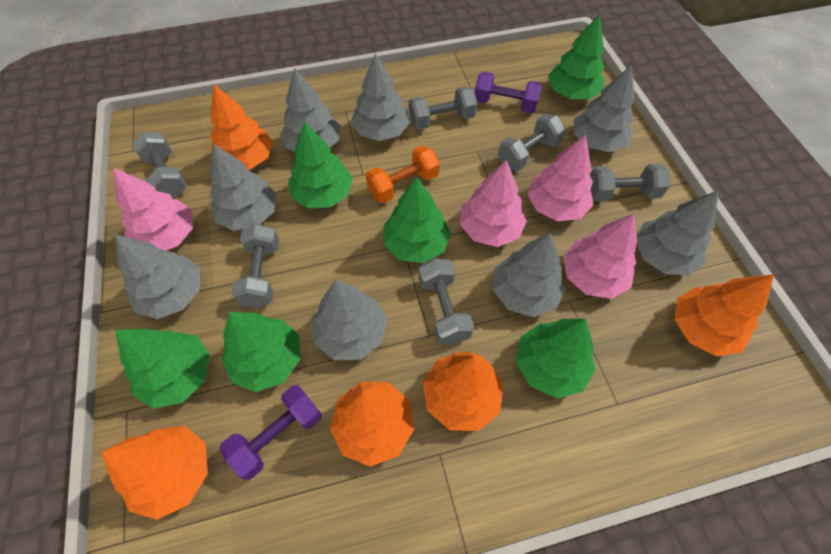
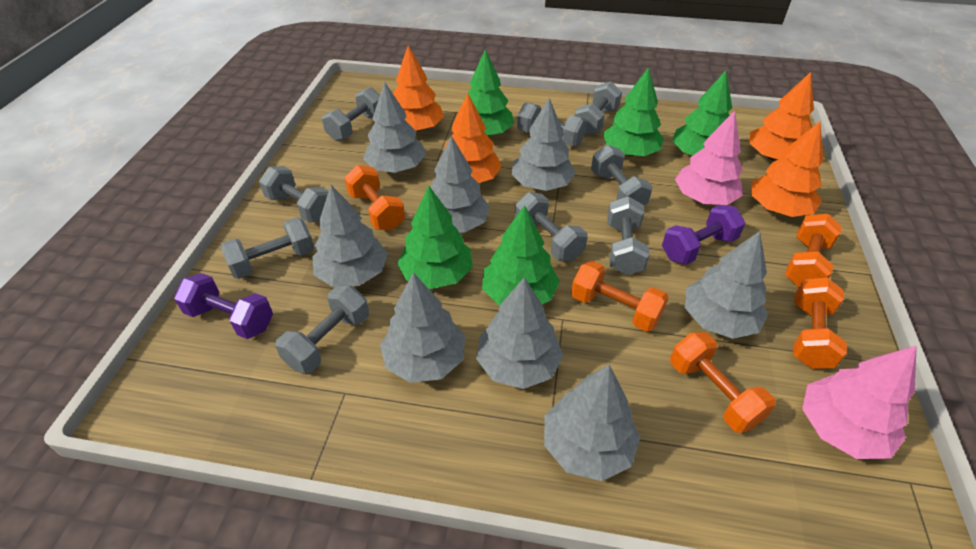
green tree: 6 -> 5
grey dumbbell: 6 -> 9
orange dumbbell: 1 -> 5
orange tree: 5 -> 4
pink tree: 4 -> 2

